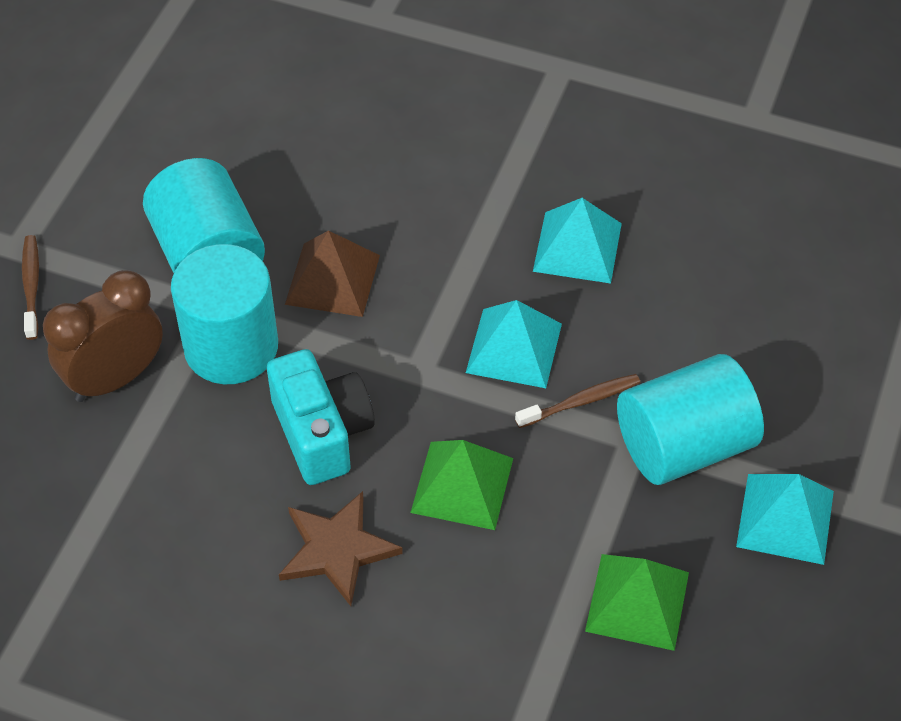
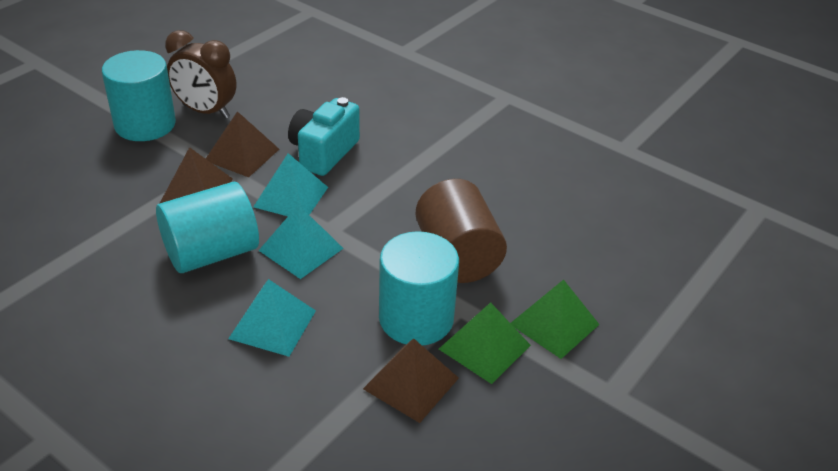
brown cylinder: 0 -> 1
brown pyramid: 1 -> 3
brown star: 1 -> 0
brown toothbrush: 2 -> 0

